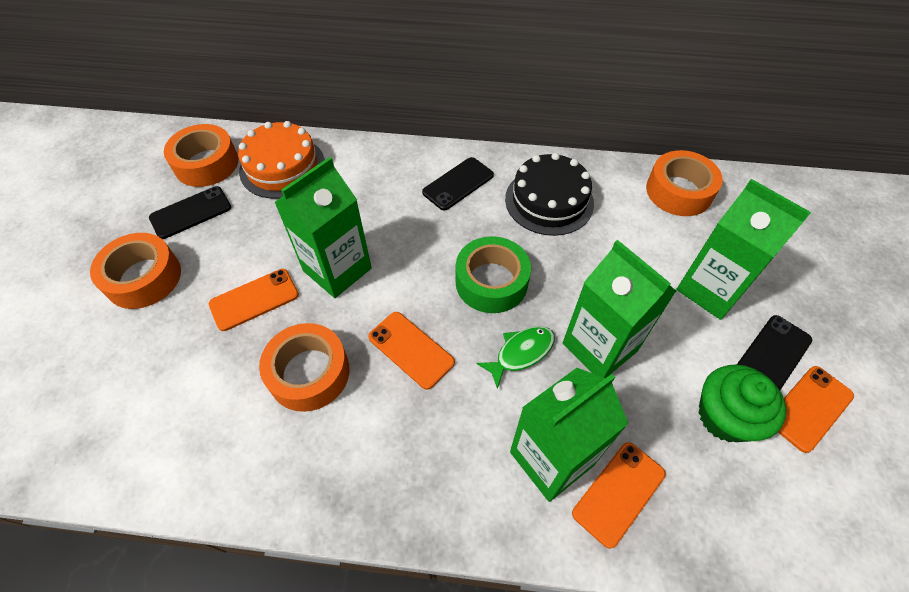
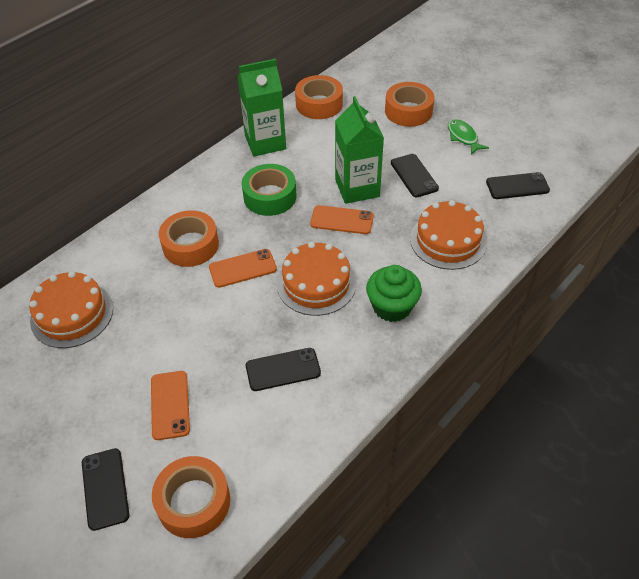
black cake: 1 -> 0
black phone: 3 -> 4
green carton: 4 -> 2
orange cake: 1 -> 3
orange phone: 4 -> 3

